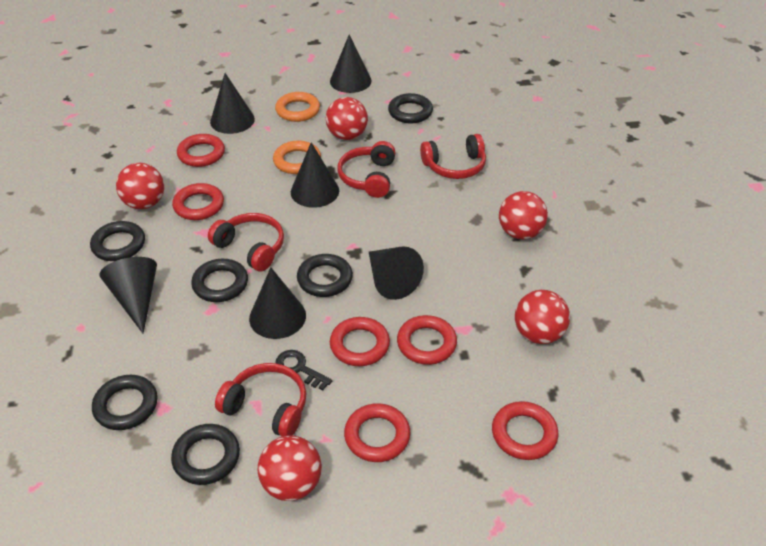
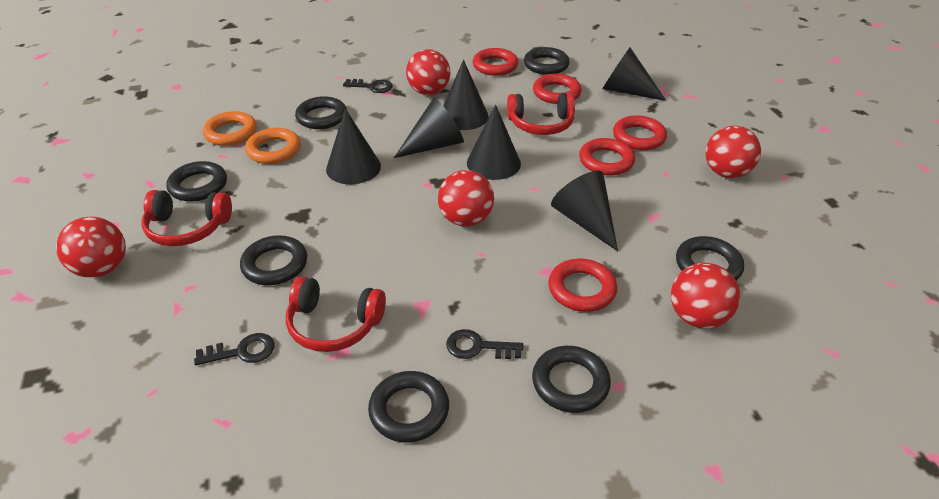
black key: 1 -> 3
black ring: 6 -> 7
red headphones: 4 -> 3
red ring: 6 -> 5

